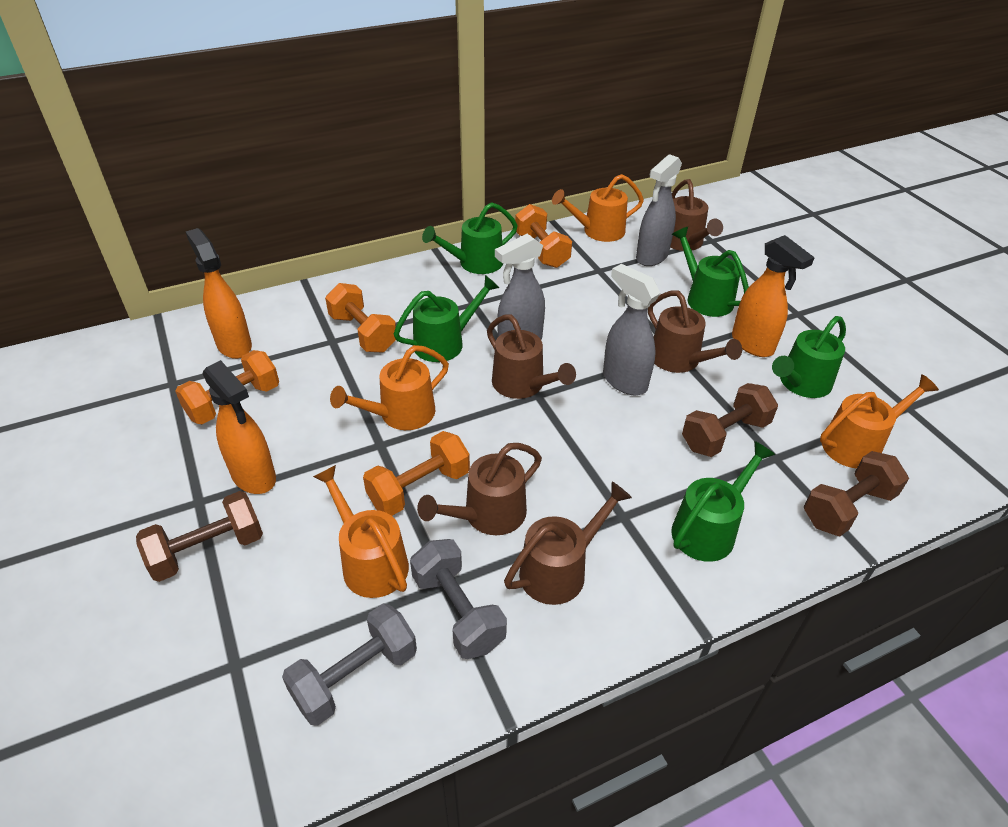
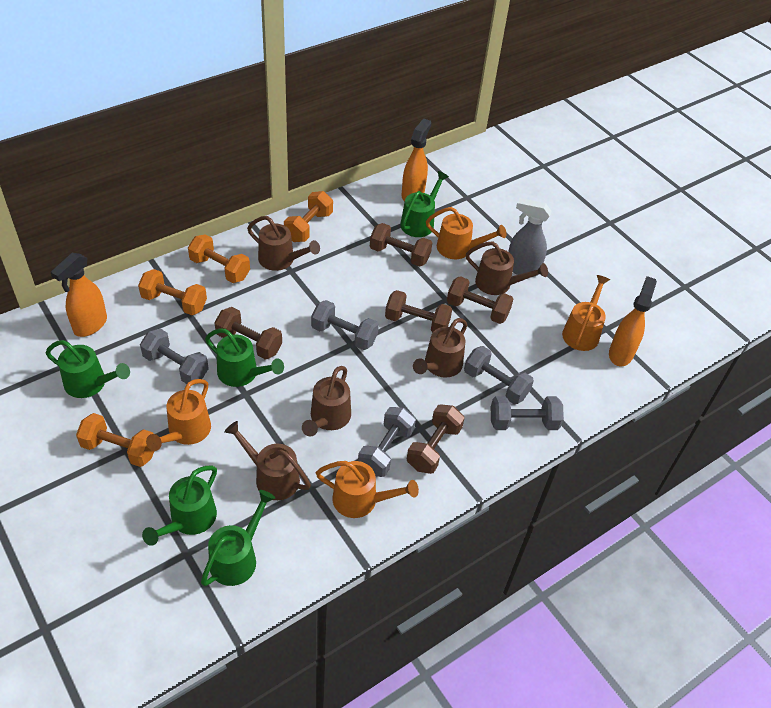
brown dumbbell: 3 -> 5
grey dumbbell: 2 -> 5
grey spray bottle: 3 -> 1

